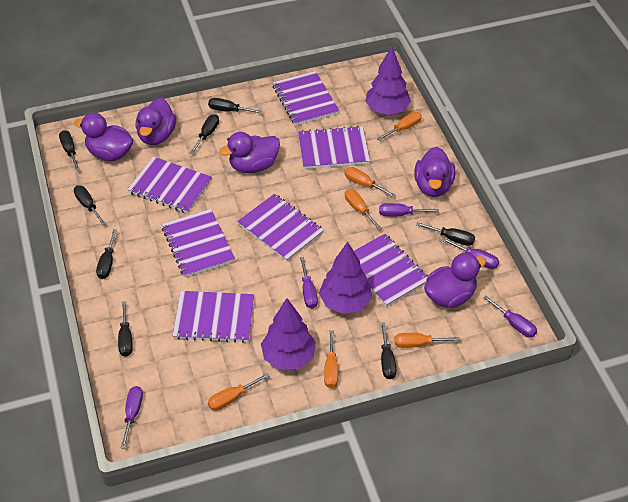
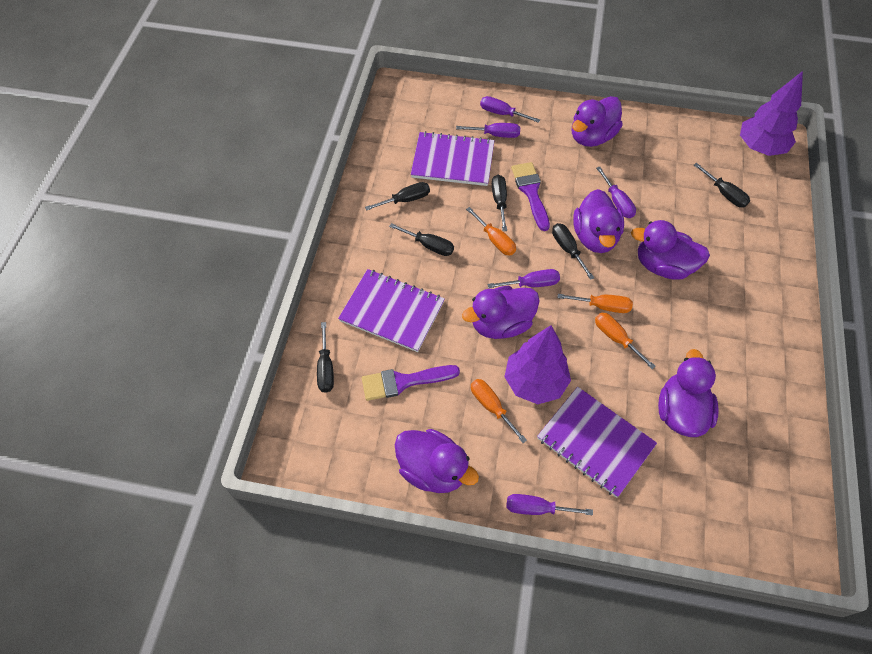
black screwdriver: 8 -> 6
orange screwdriver: 6 -> 4
purple brush: 0 -> 2
purple duck: 5 -> 6
purple notebook: 7 -> 3
purple tree: 3 -> 2

